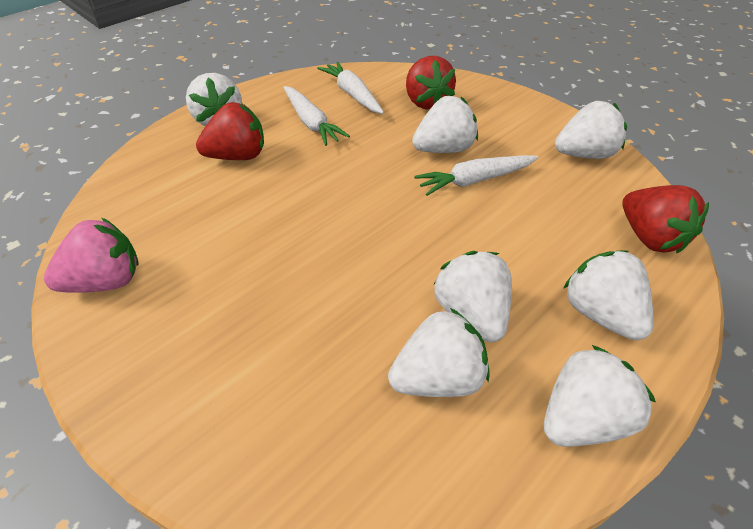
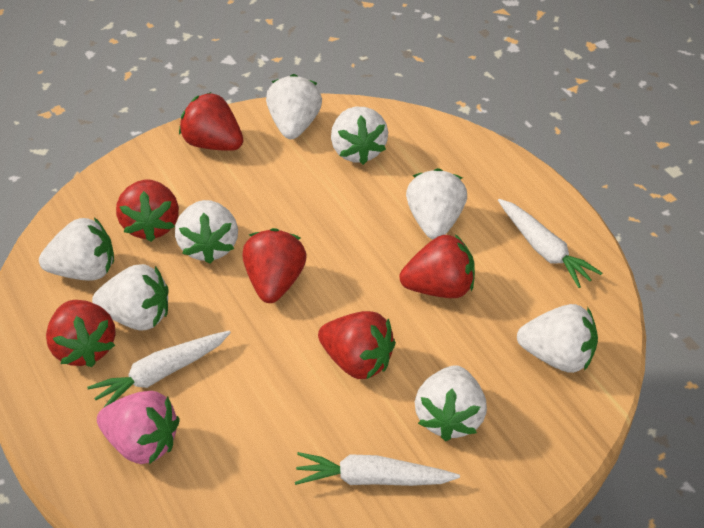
red strawberry: 3 -> 6
white strawberry: 7 -> 8

